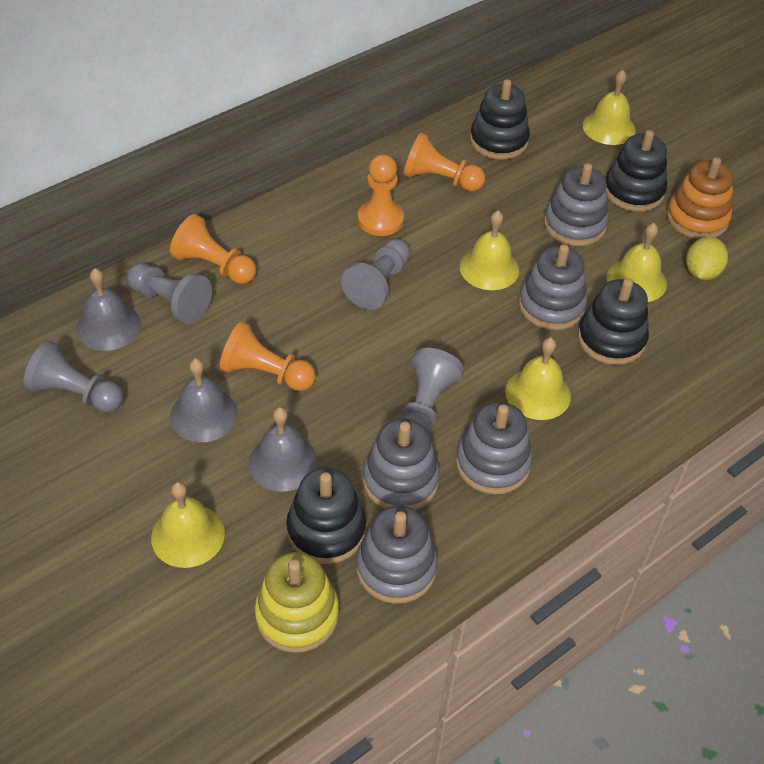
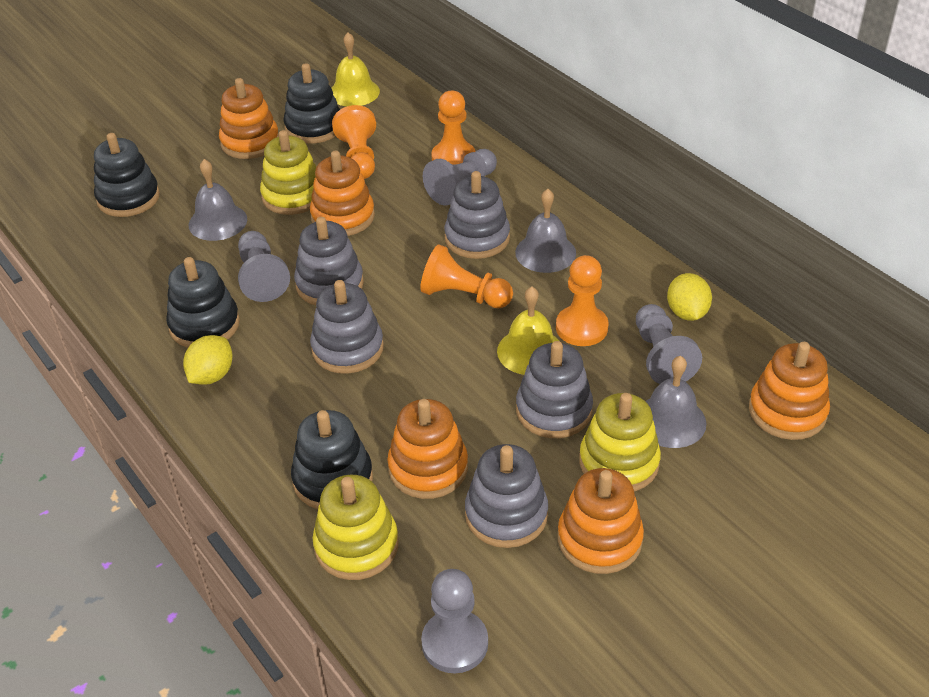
orange stacking toy: 1 -> 5
yellow bell: 5 -> 2
yellow lemon: 1 -> 2
yellow stacking toy: 1 -> 3

